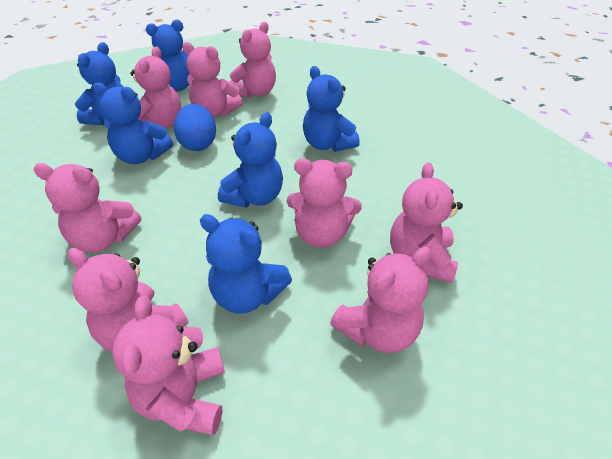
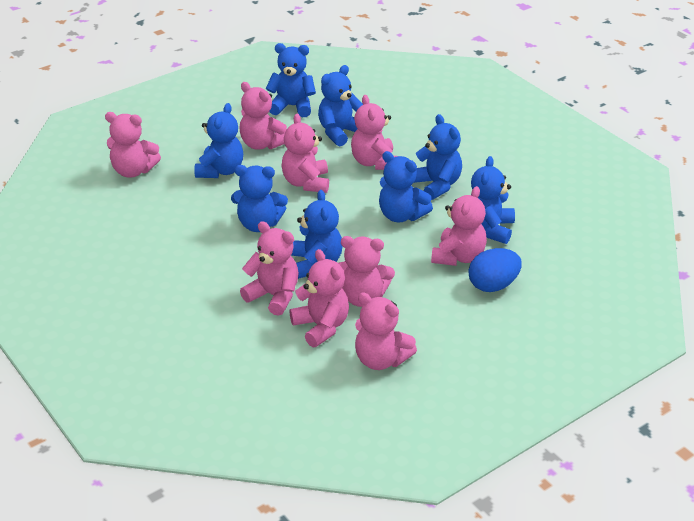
blue teddy bear: 6 -> 8

